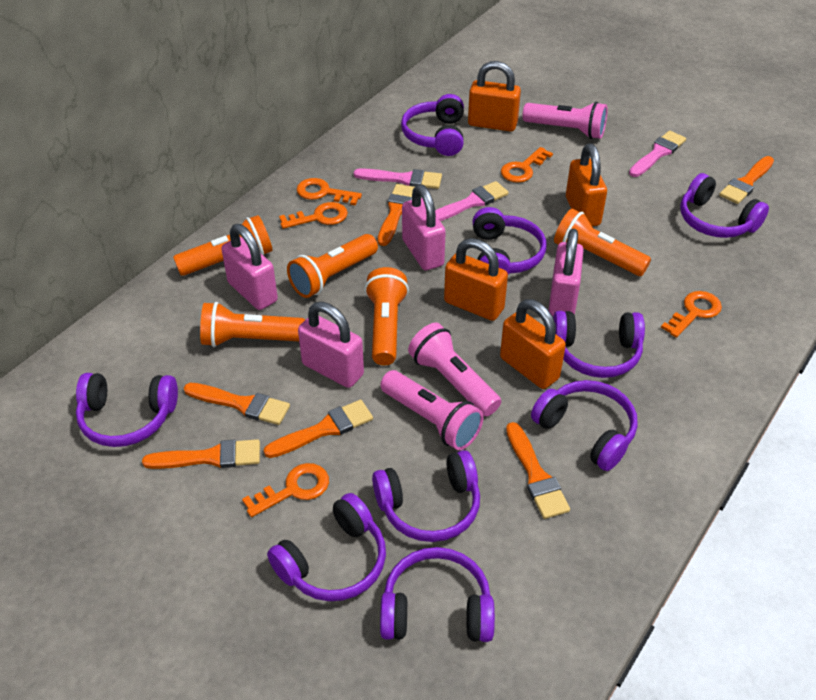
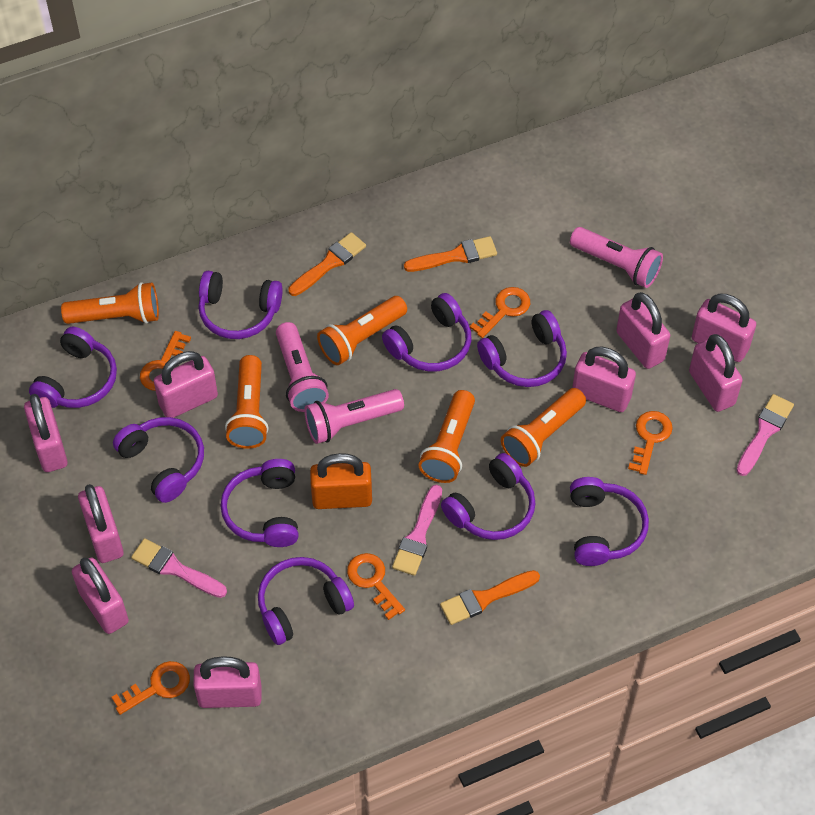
orange brush: 6 -> 3
orange padlock: 4 -> 1
pink padlock: 4 -> 9

